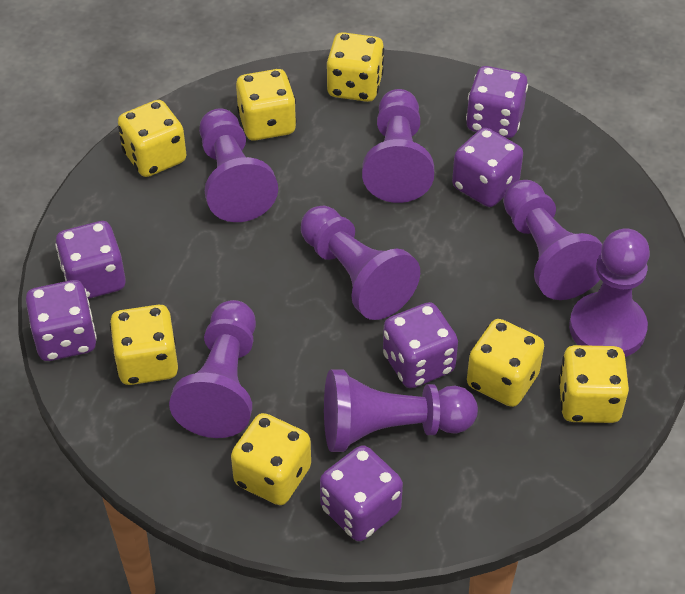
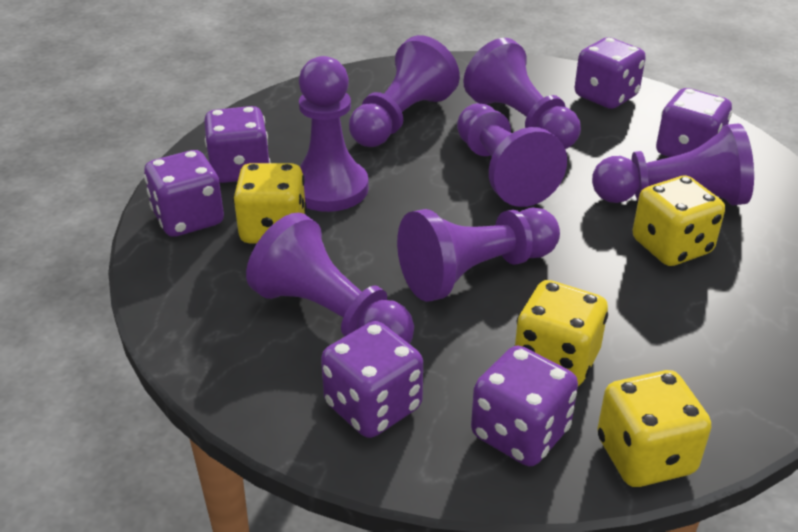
yellow dice: 7 -> 4

